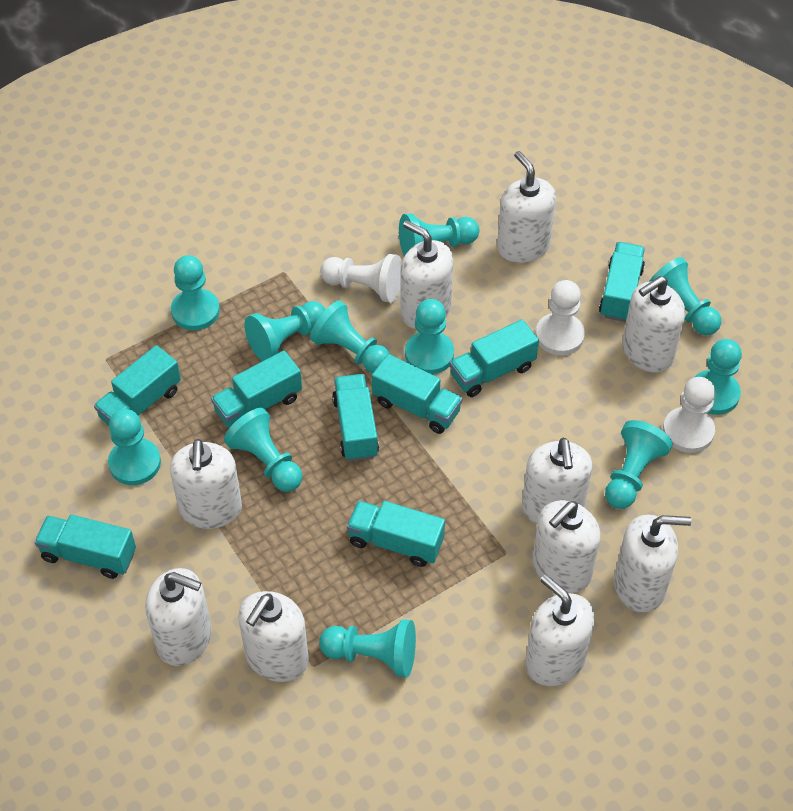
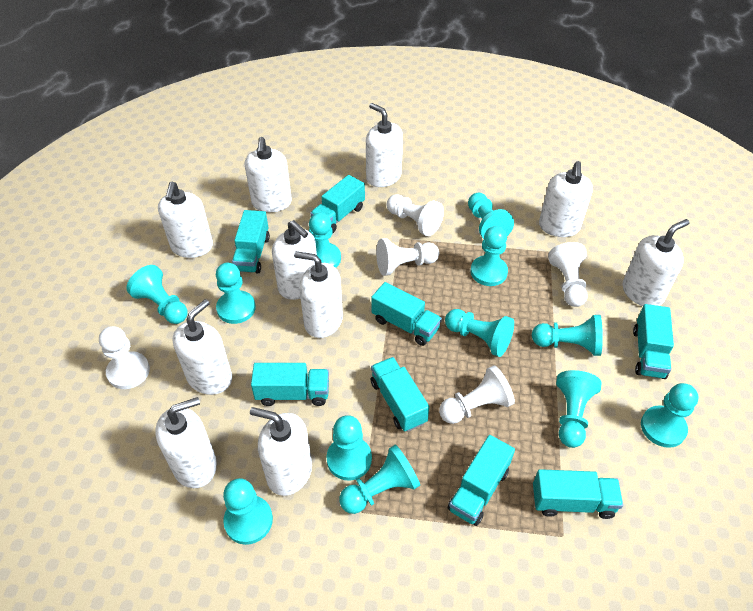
turquoise pawn: 11 -> 12
white pawn: 3 -> 5

